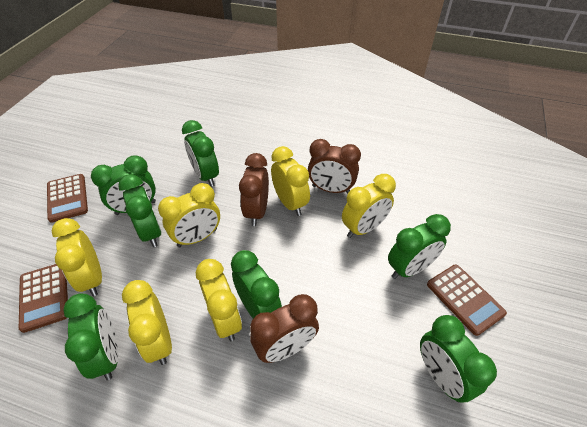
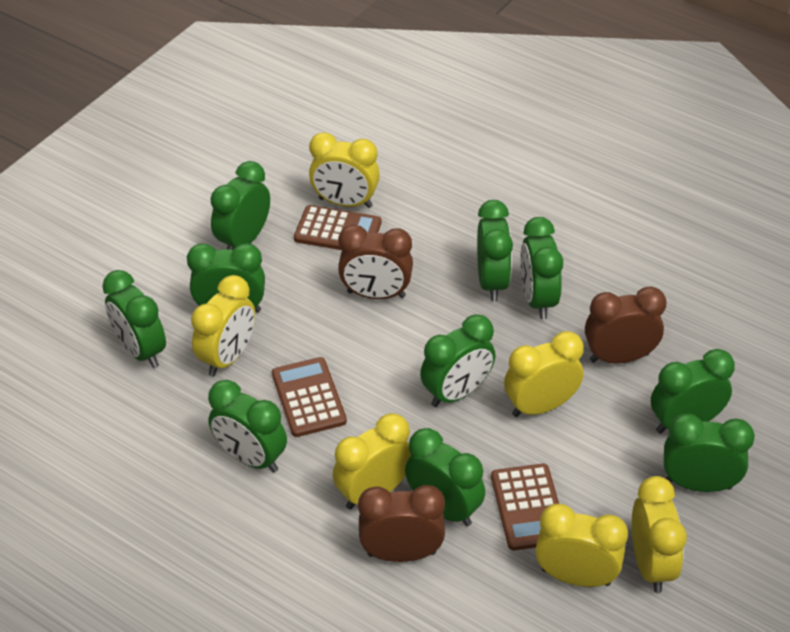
green clock: 7 -> 10

